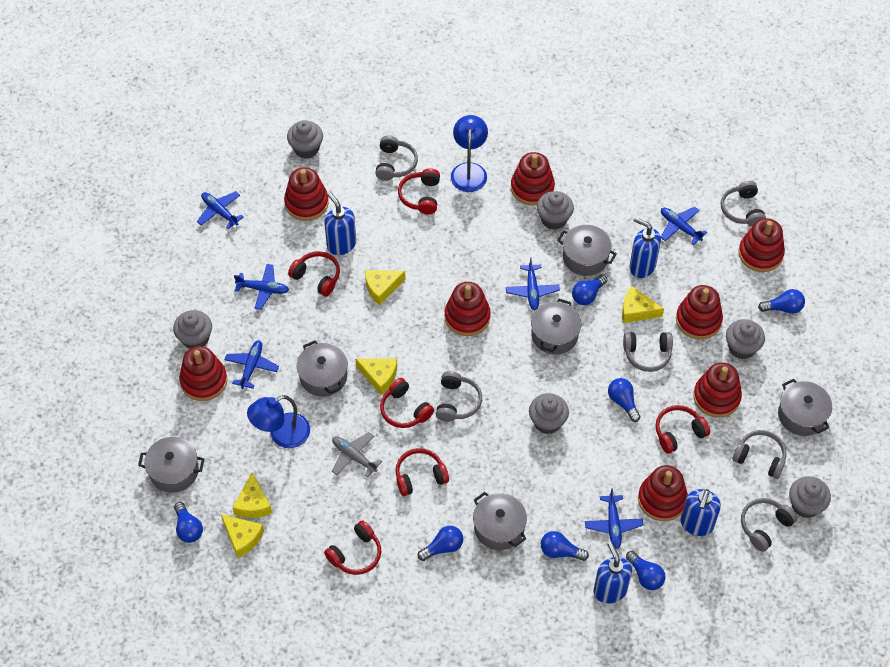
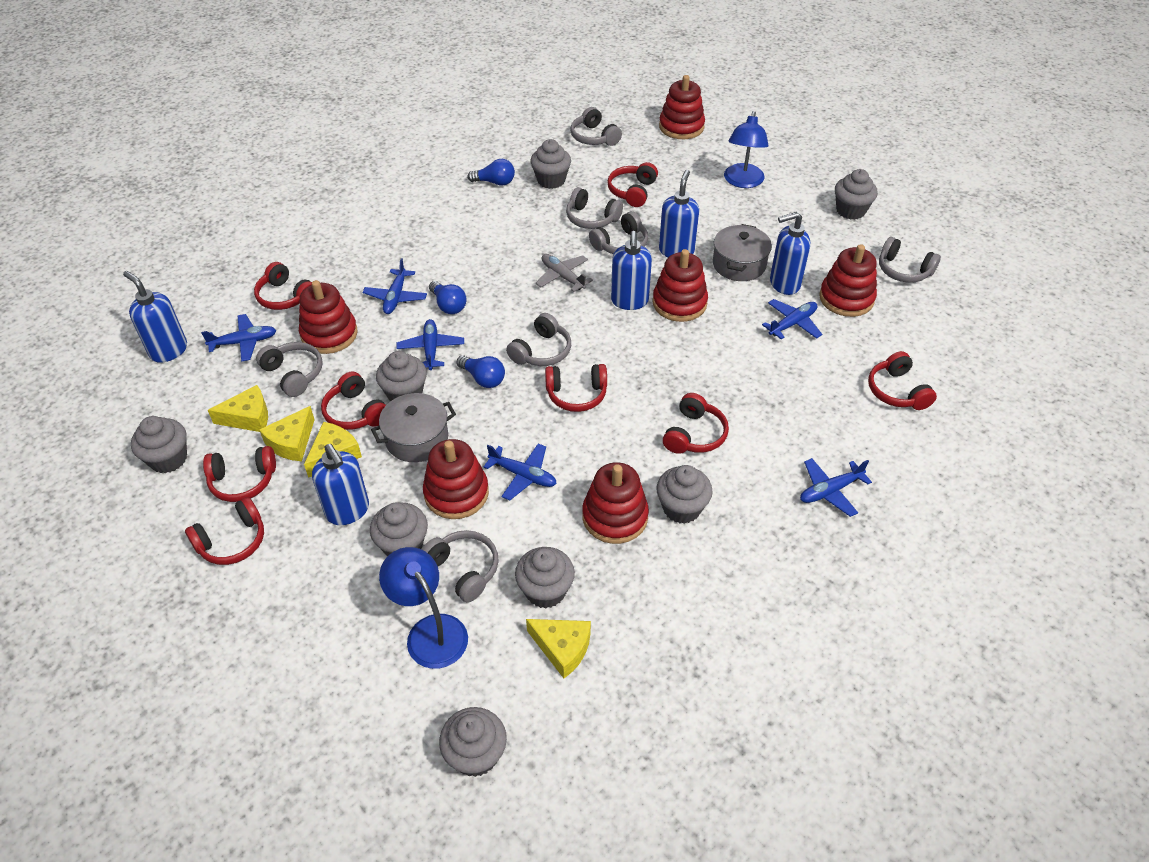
blue light bulb: 7 -> 3
blue soap dispenser: 4 -> 5
grey cupcake: 6 -> 8
grey headphones: 6 -> 7
grey pot: 6 -> 2
red headphones: 6 -> 8
red stacking toy: 8 -> 6
yellow cheese: 5 -> 4

